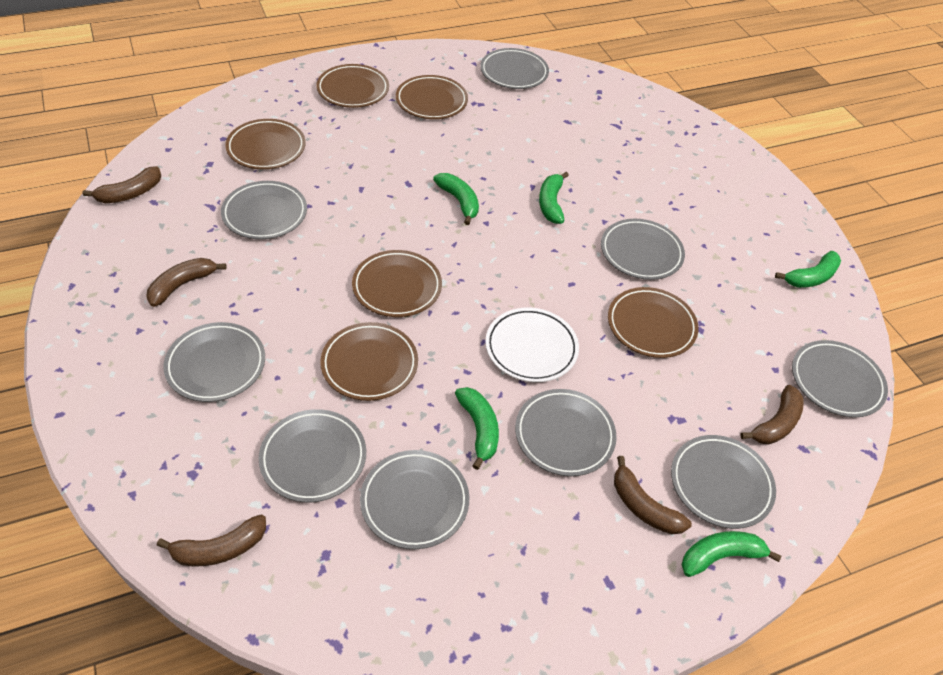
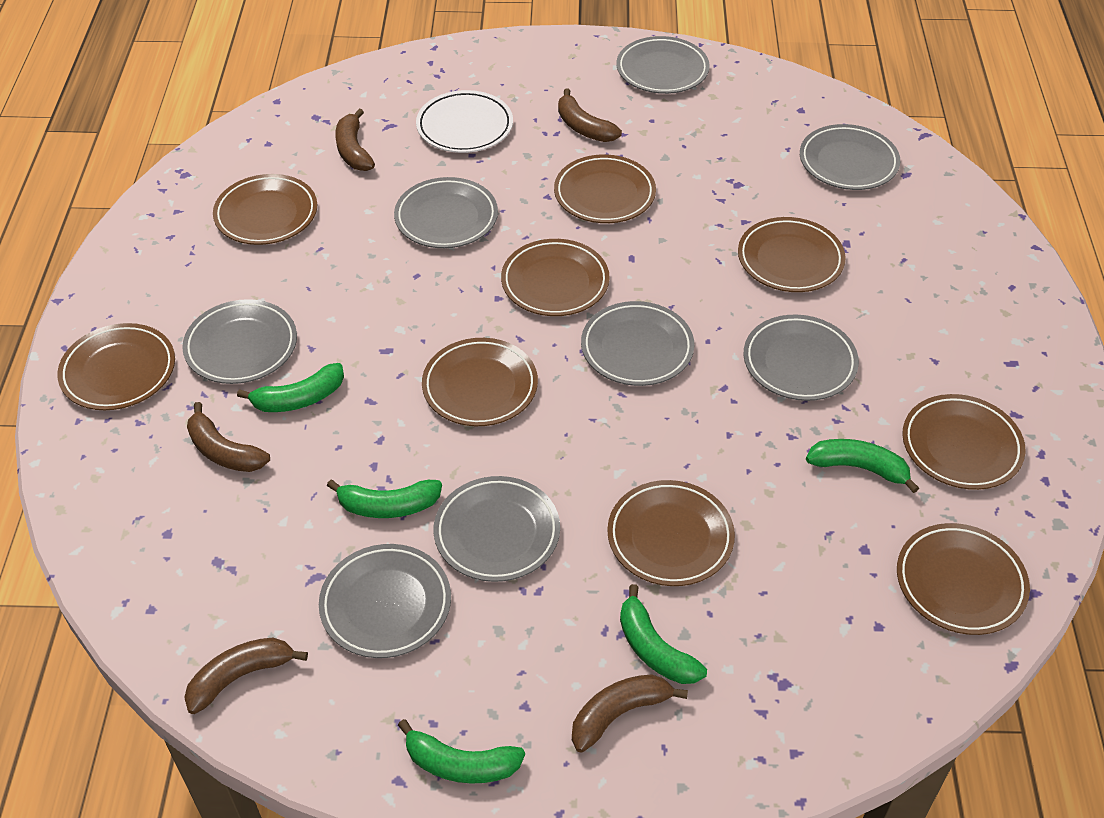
brown plate: 6 -> 9
grey plate: 9 -> 8

